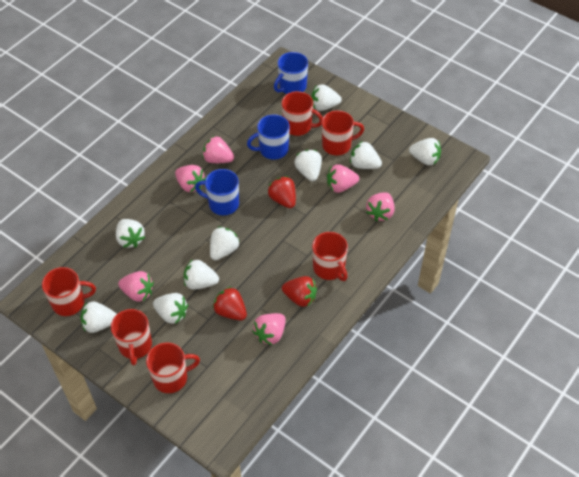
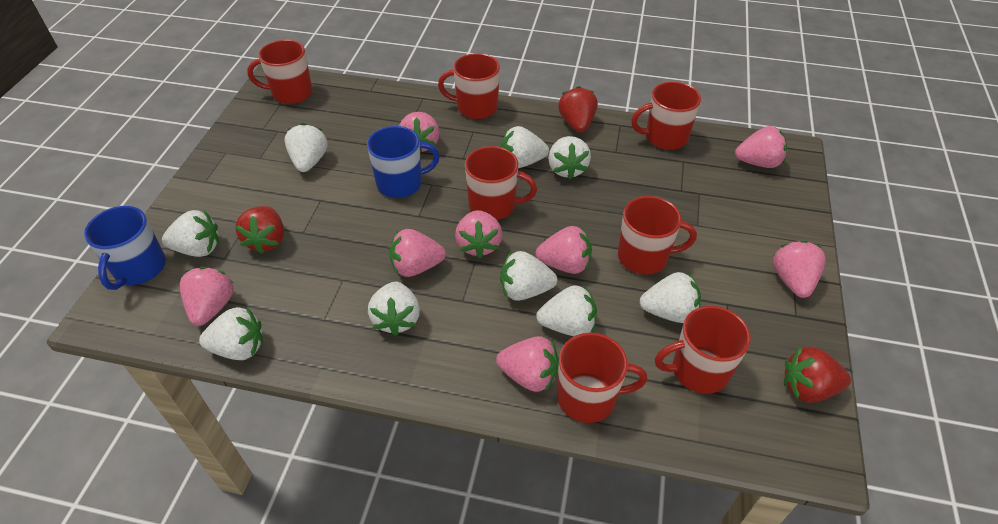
blue mug: 3 -> 2
pink strawberry: 6 -> 8
red mug: 6 -> 7

